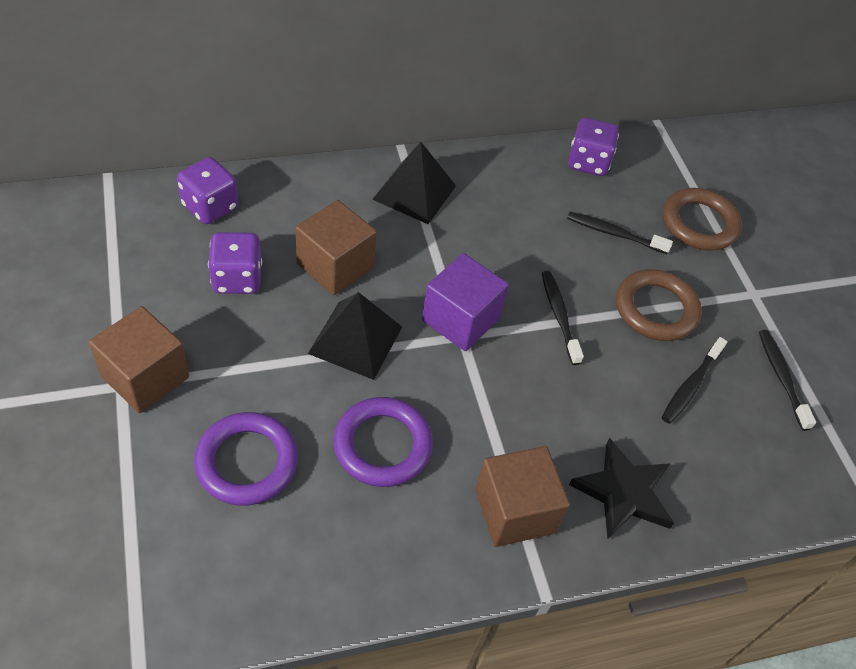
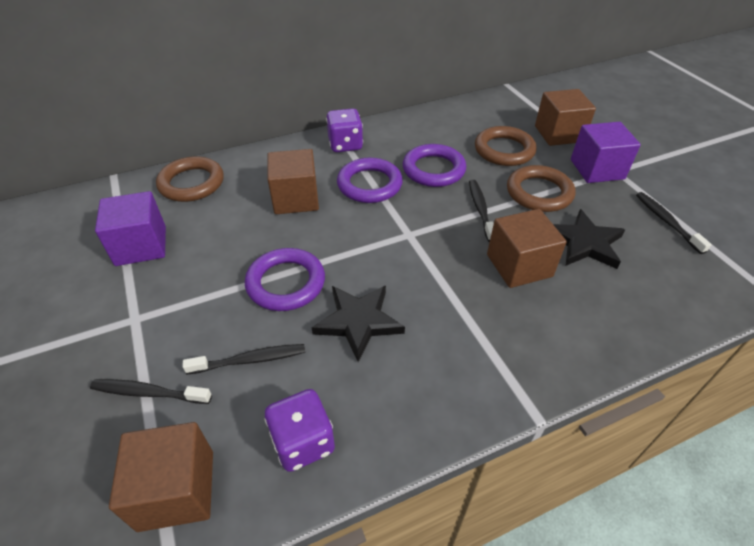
black pyramid: 2 -> 0
black star: 1 -> 2
brown cube: 3 -> 4
brown ring: 2 -> 3
purple cube: 1 -> 2
purple dice: 3 -> 2
purple ring: 2 -> 3

